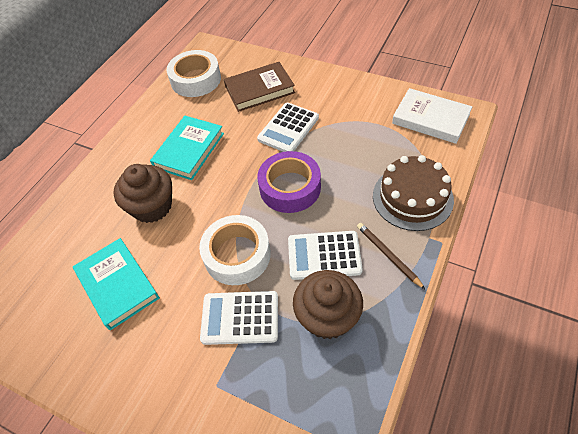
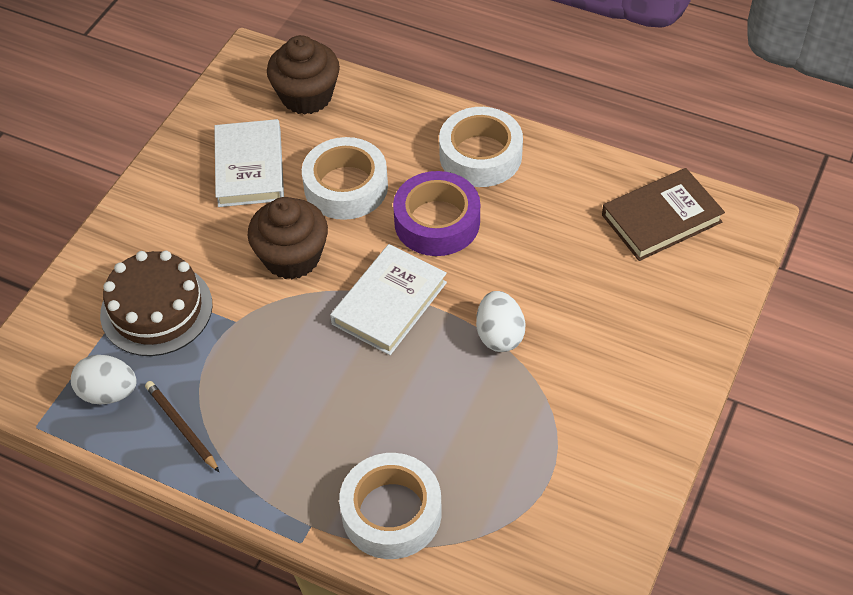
turquoise book: 2 -> 0
white book: 1 -> 2
white calculator: 3 -> 0
white egg: 0 -> 2
white tape: 2 -> 3

